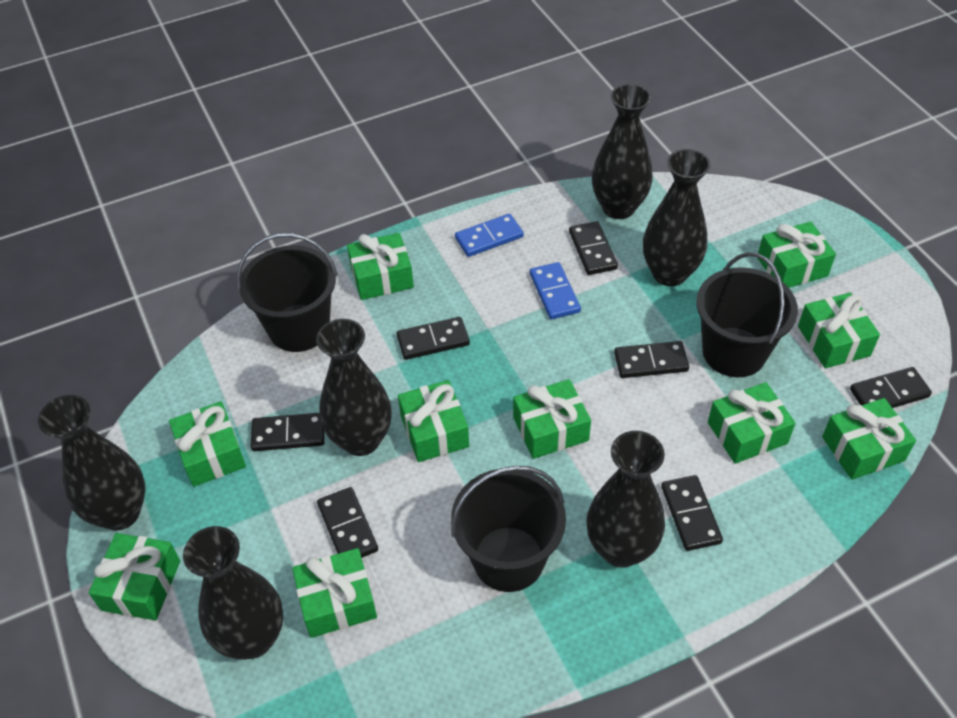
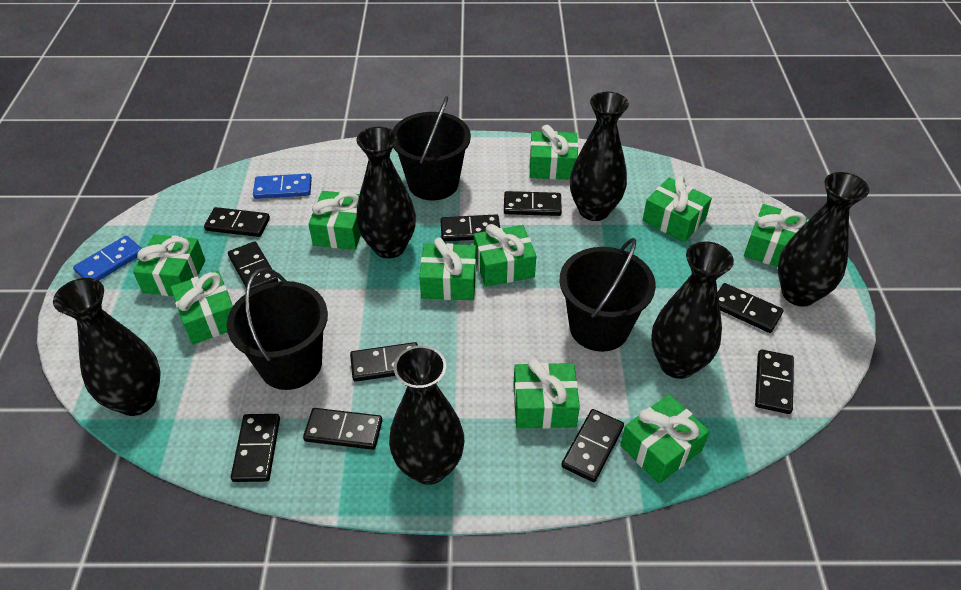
black domino: 7 -> 10

